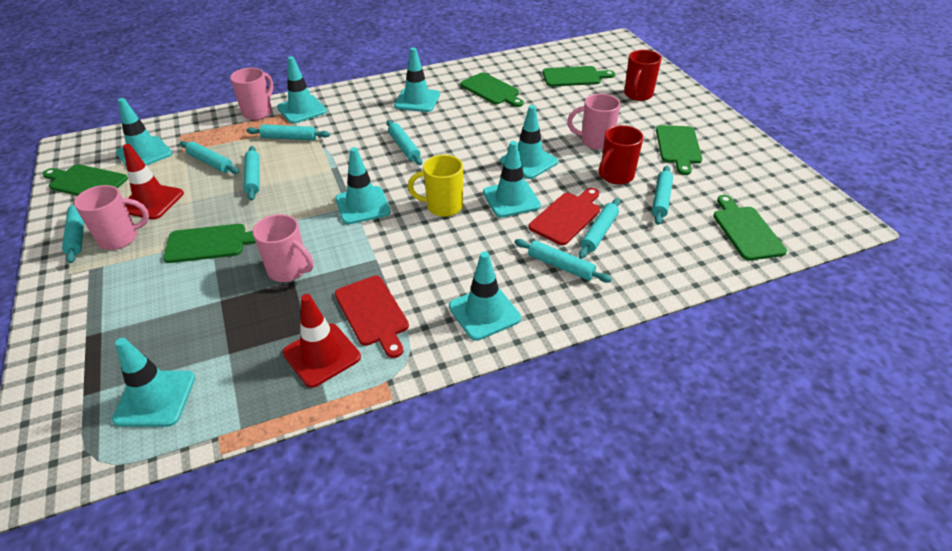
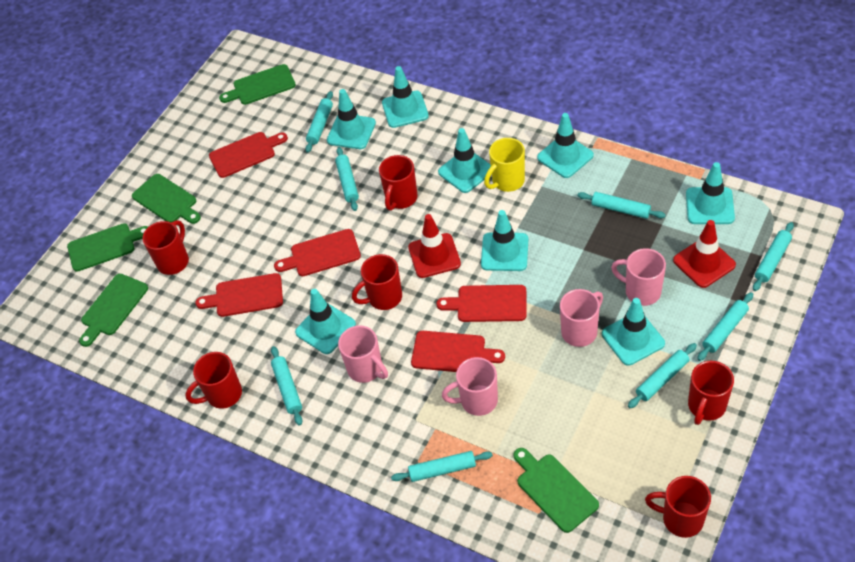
green cutting board: 6 -> 5
red cutting board: 2 -> 5
red mug: 2 -> 6

